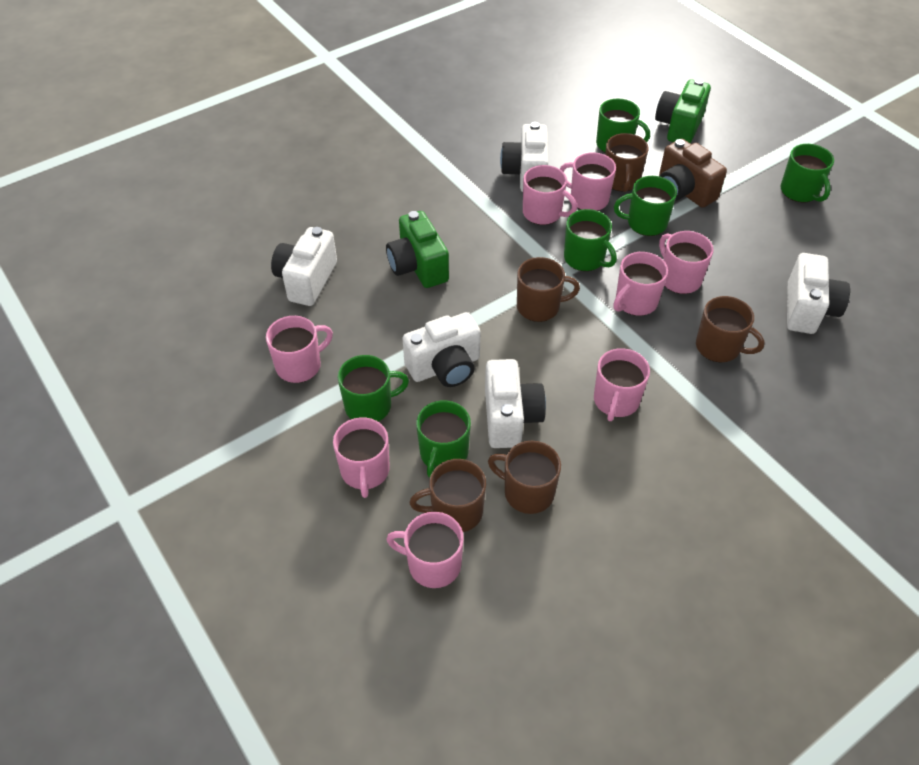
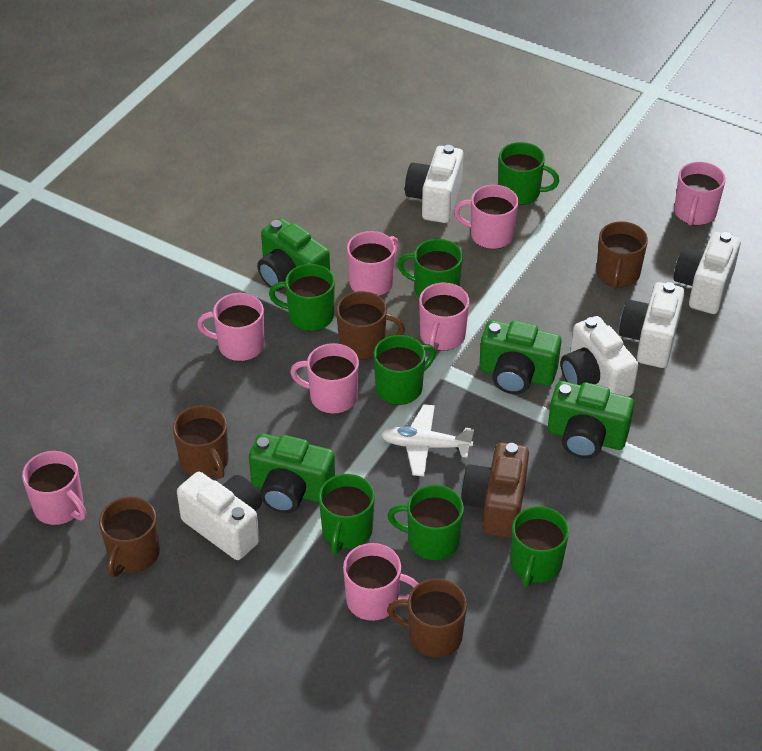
green camera: 2 -> 4
green mug: 6 -> 7
white plane: 0 -> 1

